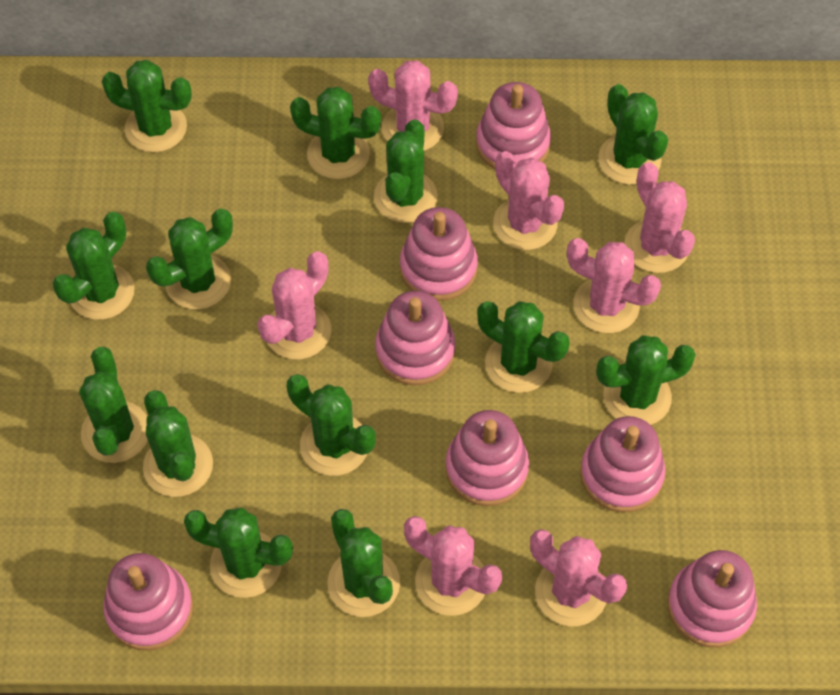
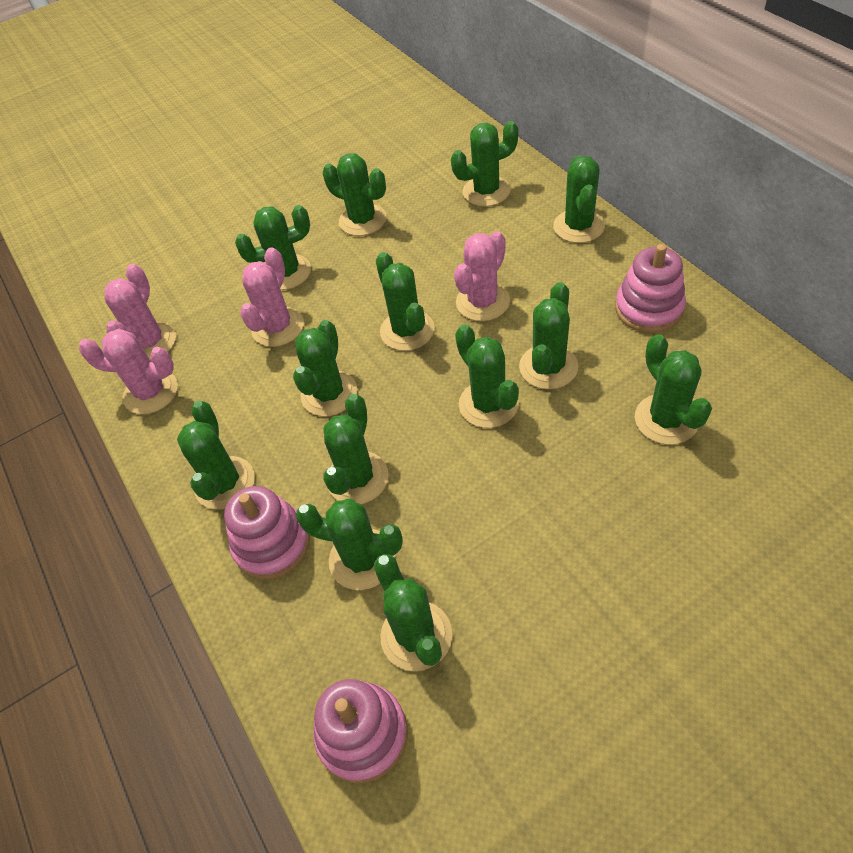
pink cactus: 7 -> 4
pink stacking toy: 7 -> 3

